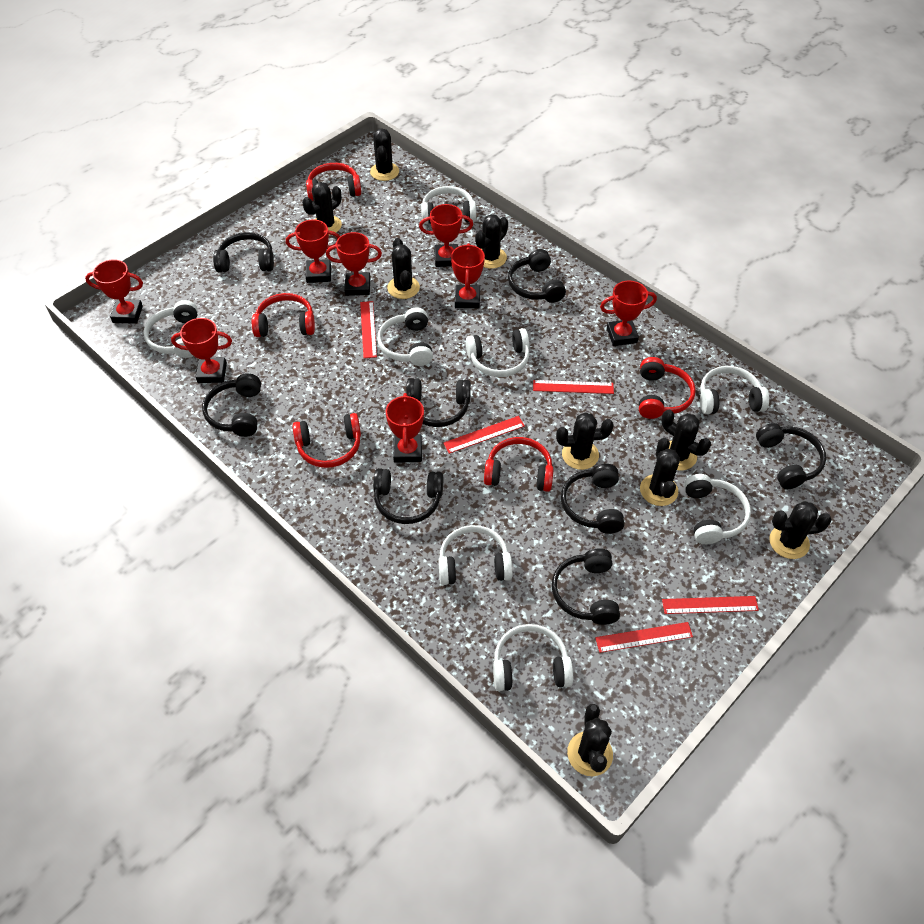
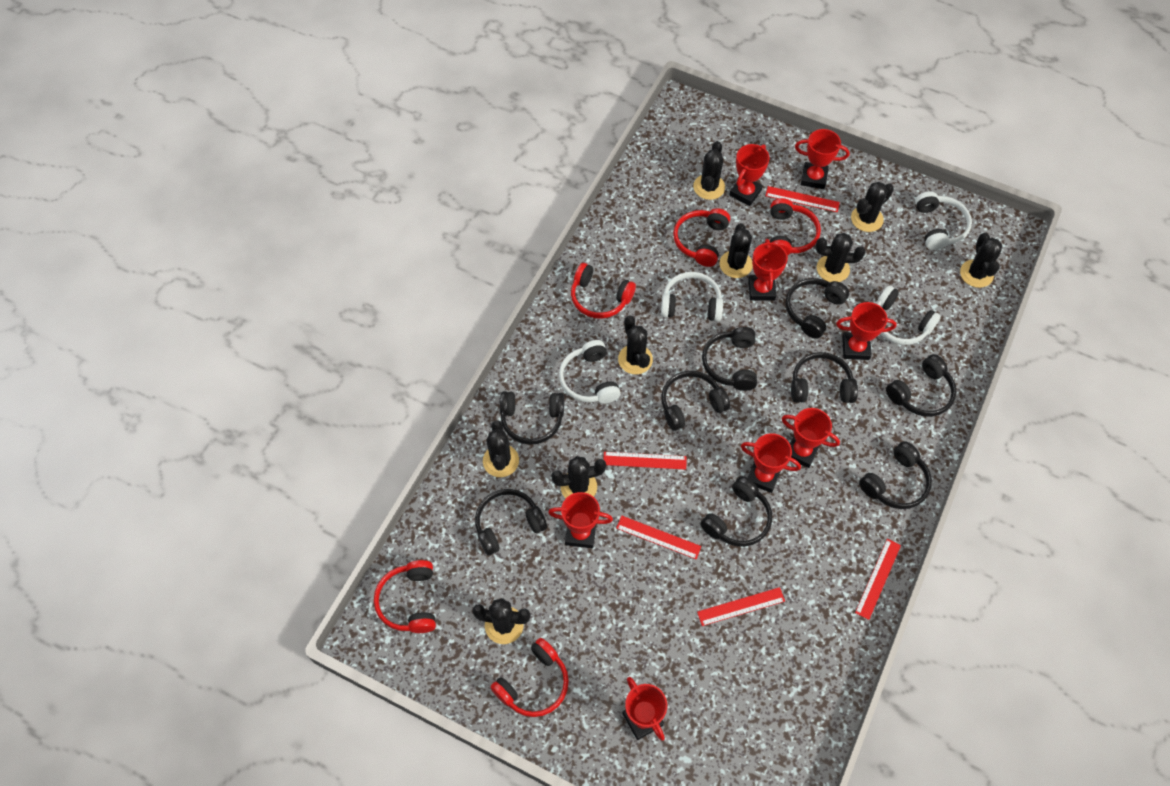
black headphones: 8 -> 9
white headphones: 8 -> 4

